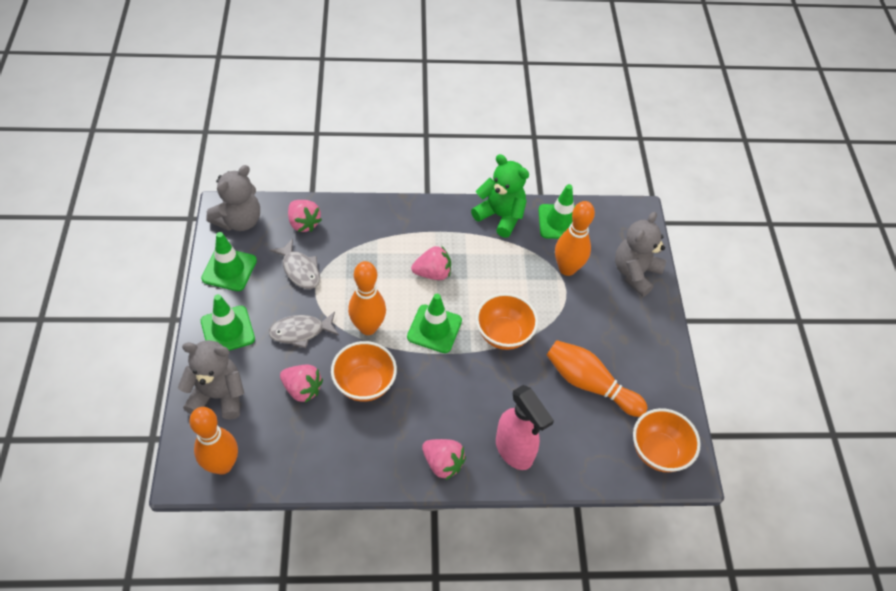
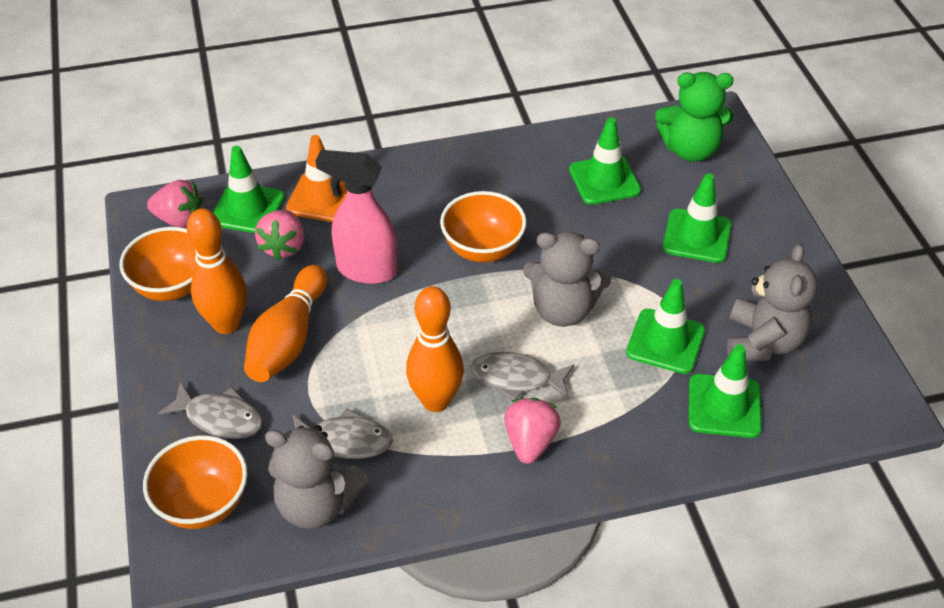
green traffic cone: 4 -> 5
grey fish: 2 -> 3
orange bowling pin: 4 -> 3
orange traffic cone: 0 -> 1
pink strawberry: 4 -> 3

